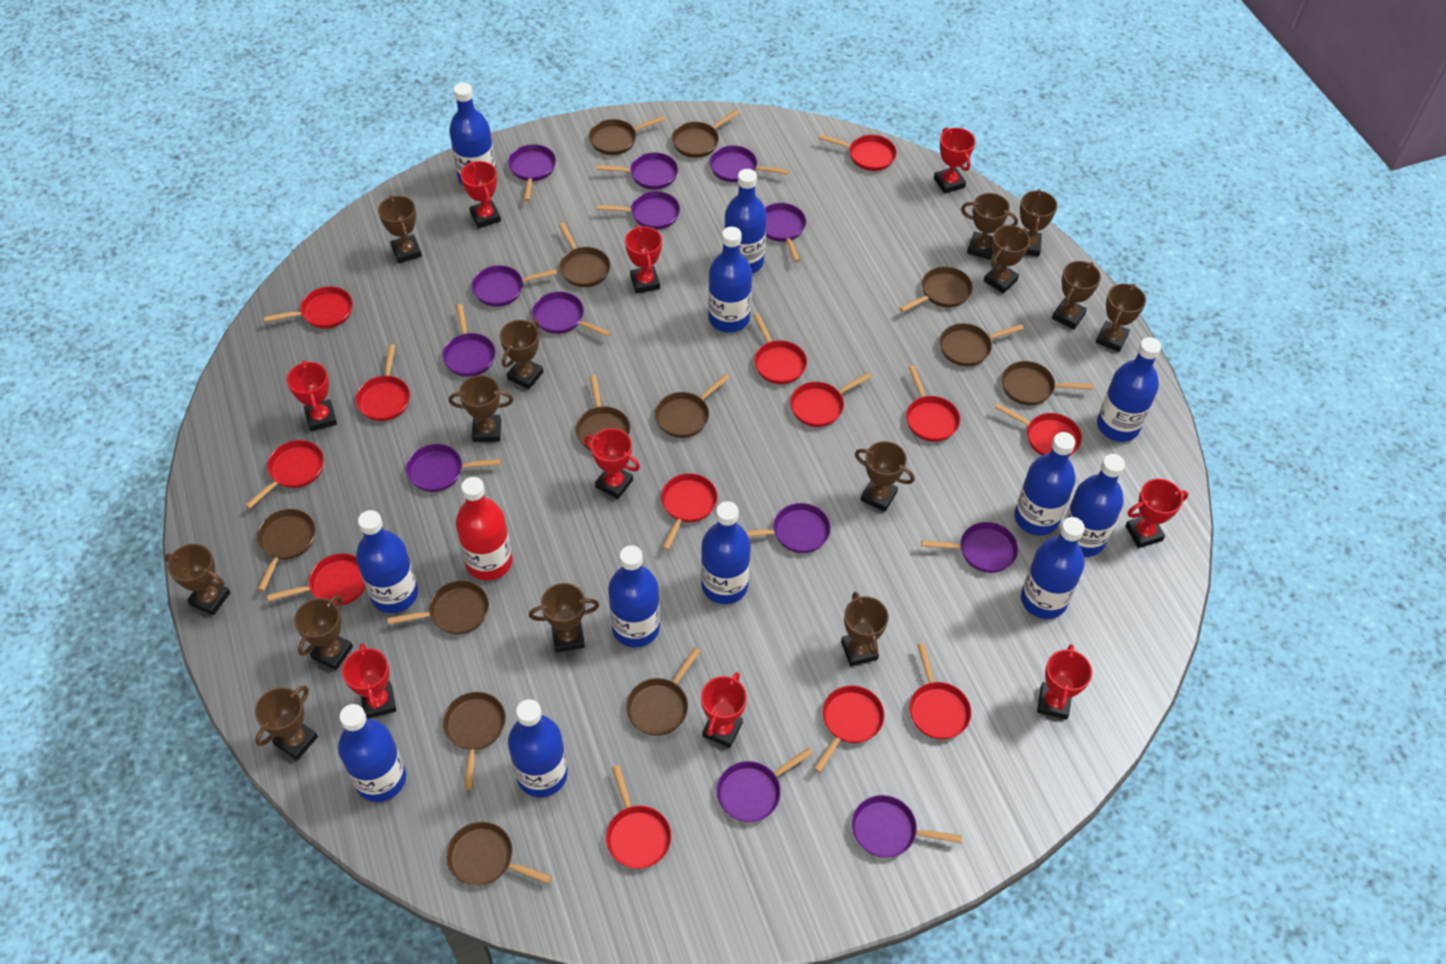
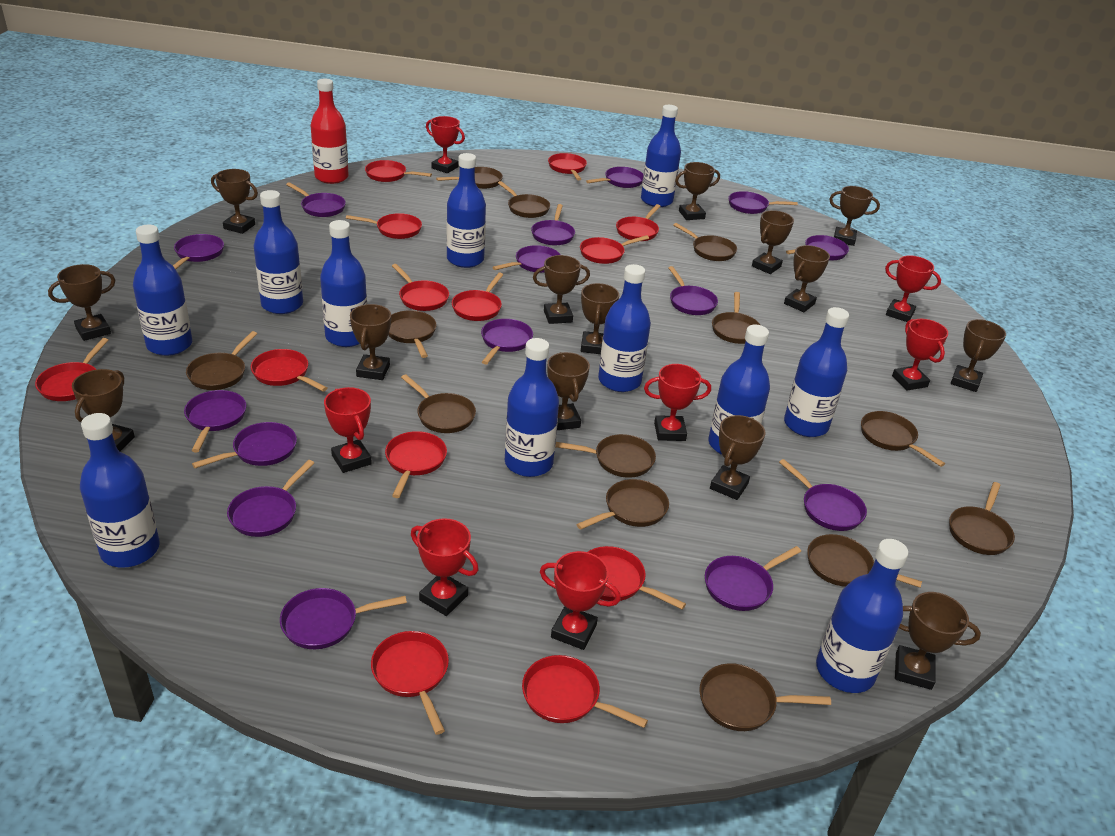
blue bottle: 12 -> 11
purple pan: 13 -> 15
red trophy: 9 -> 7

